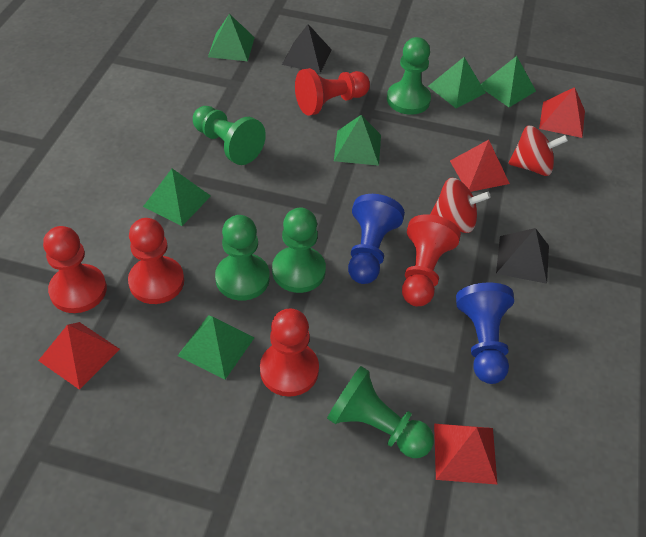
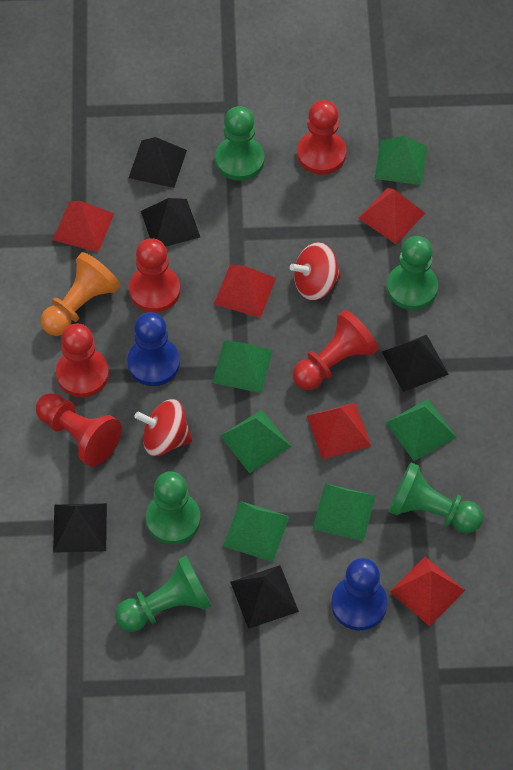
black pyramid: 2 -> 5
orange pawn: 0 -> 1
red pyramid: 4 -> 5

